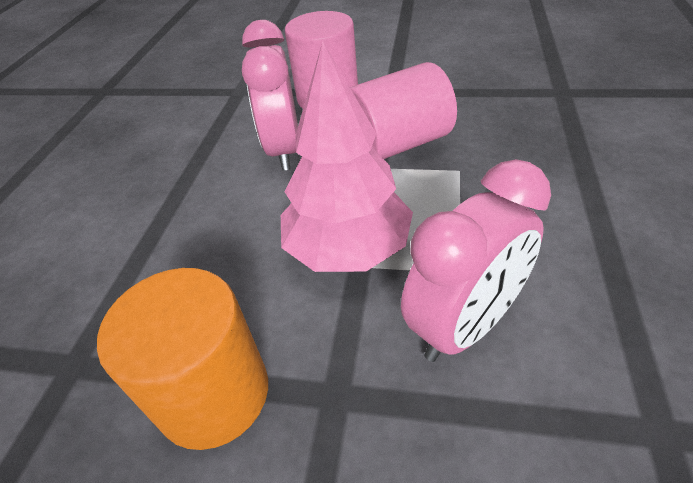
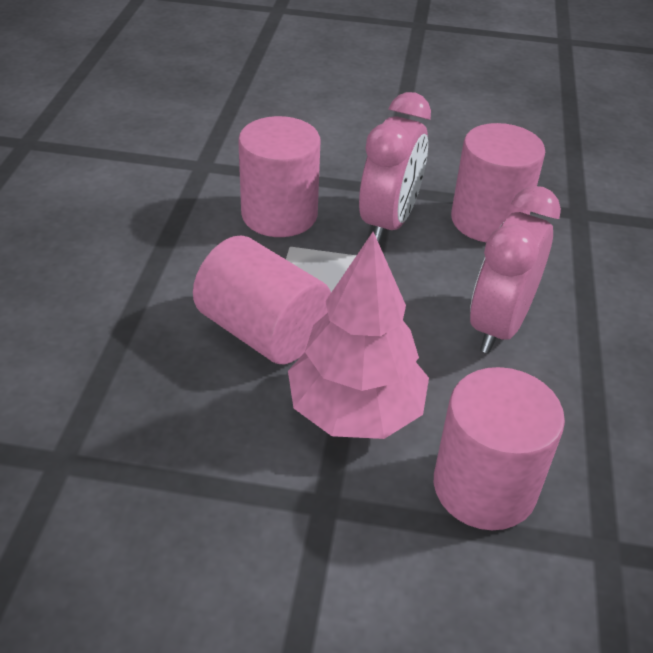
orange cylinder: 1 -> 0
pink cylinder: 2 -> 4

